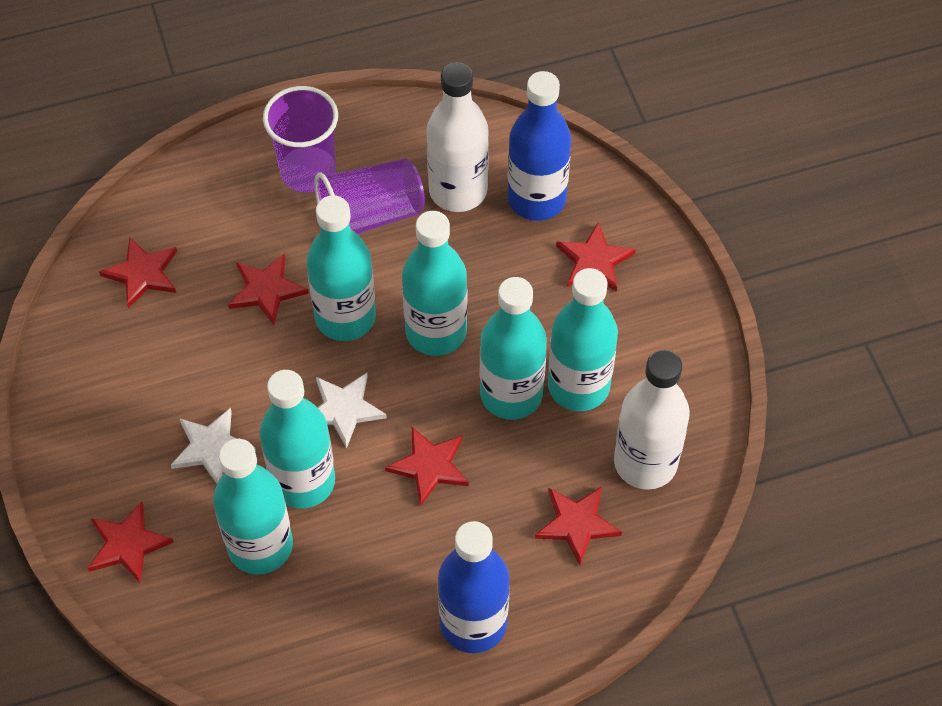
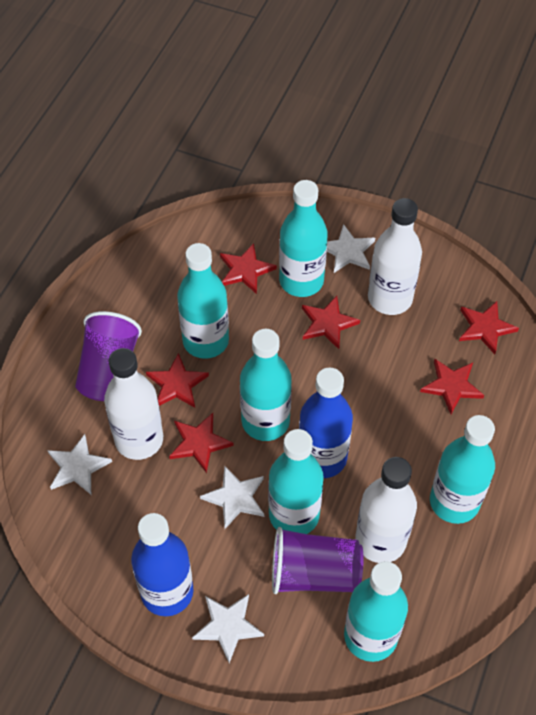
white bottle: 2 -> 3
white star: 2 -> 4

